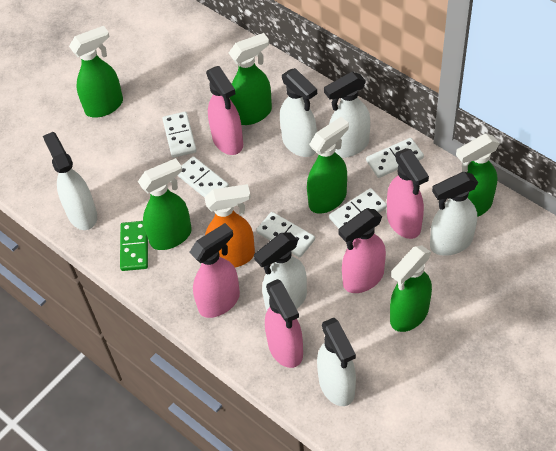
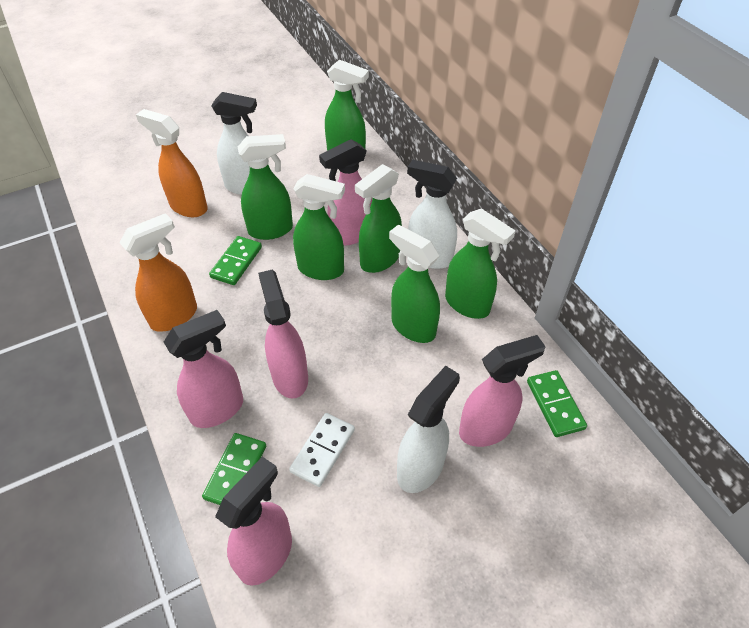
green domino: 1 -> 3
orange spray bottle: 1 -> 2
white domino: 5 -> 1
white spray bottle: 6 -> 3

